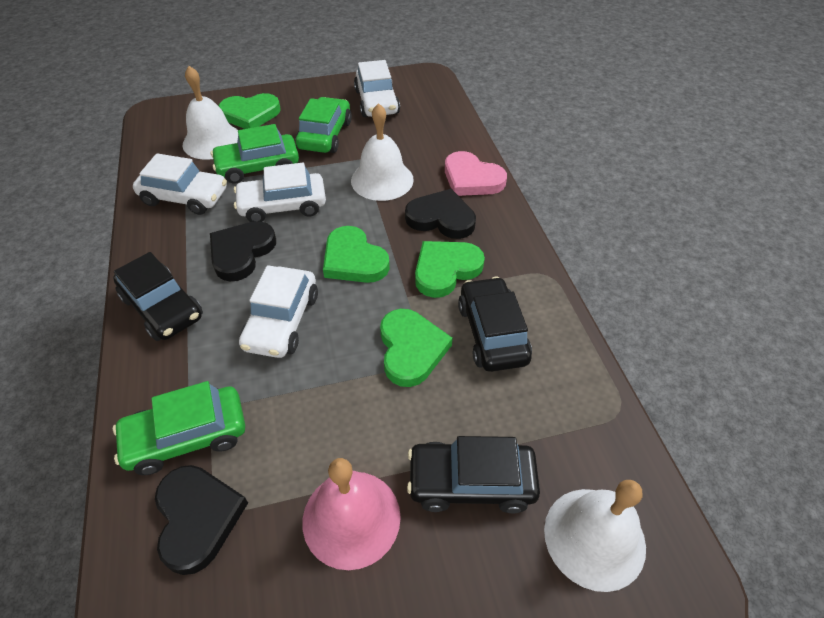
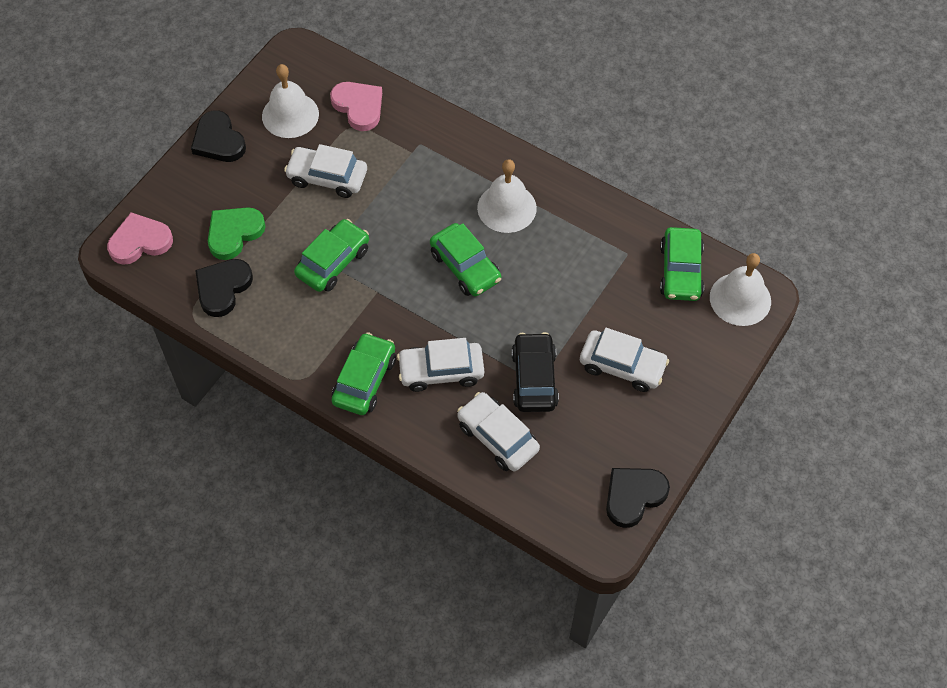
black car: 3 -> 1
green car: 3 -> 4
green heart: 4 -> 1
pink bell: 1 -> 0
pink heart: 1 -> 2

